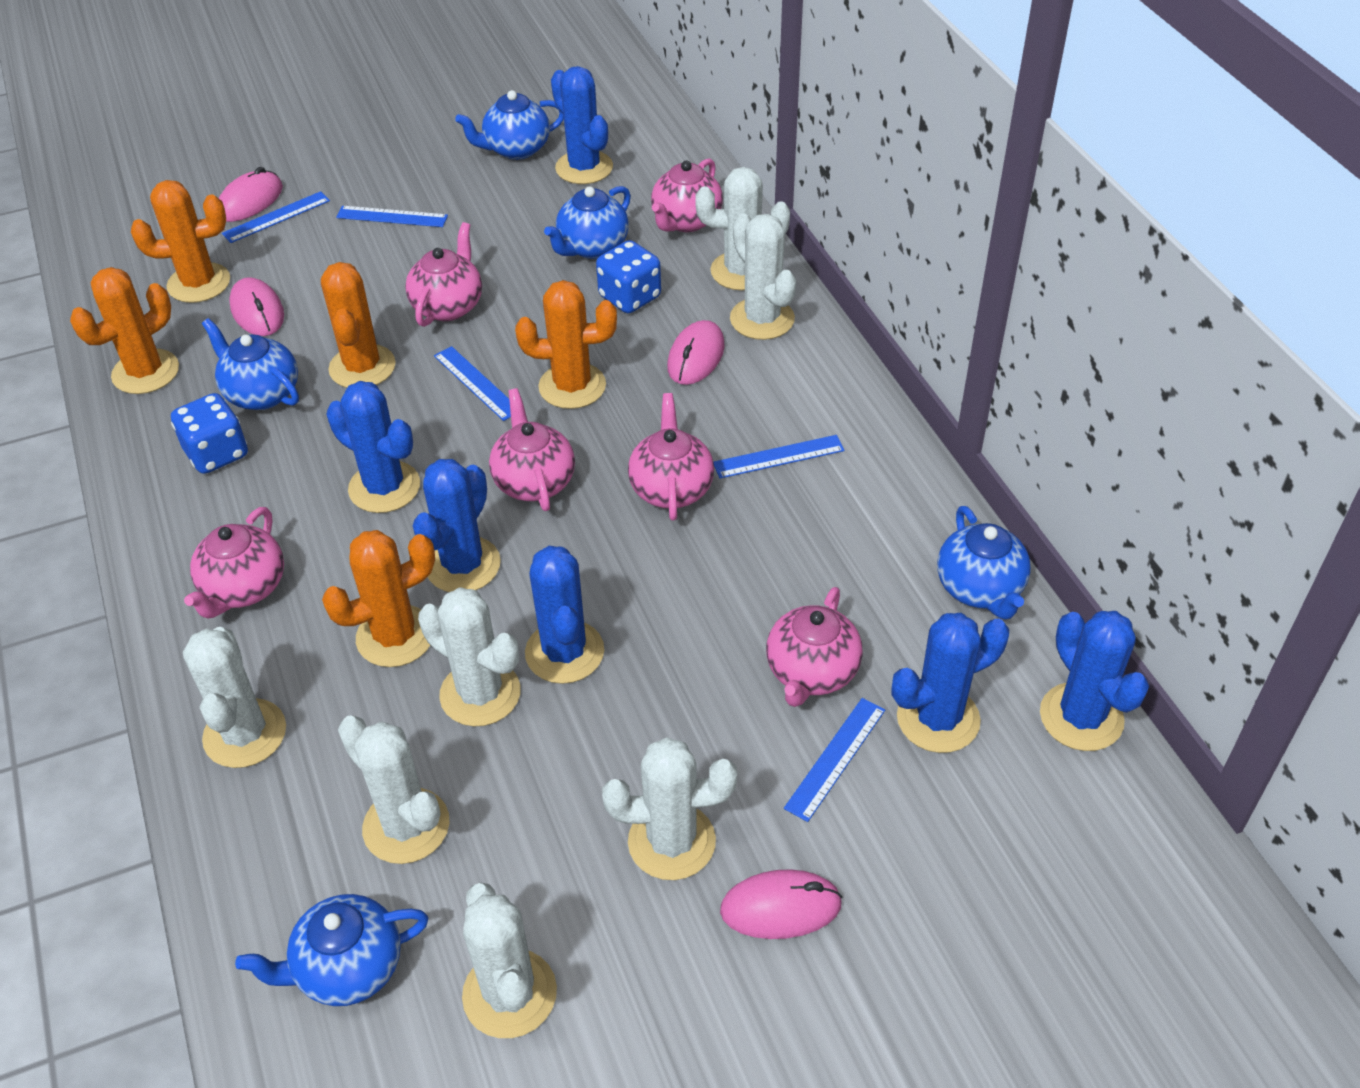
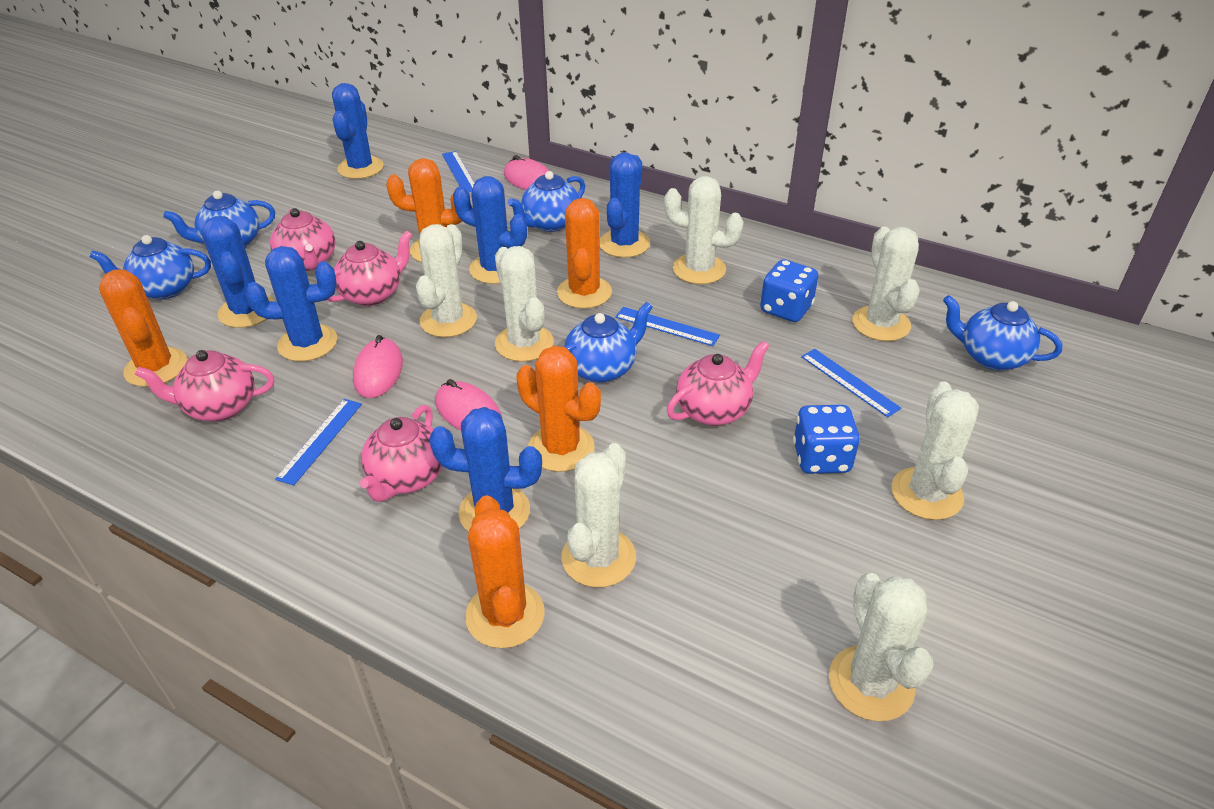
blue ruler: 5 -> 4
pink mouse: 4 -> 3
pink teapot: 6 -> 5

